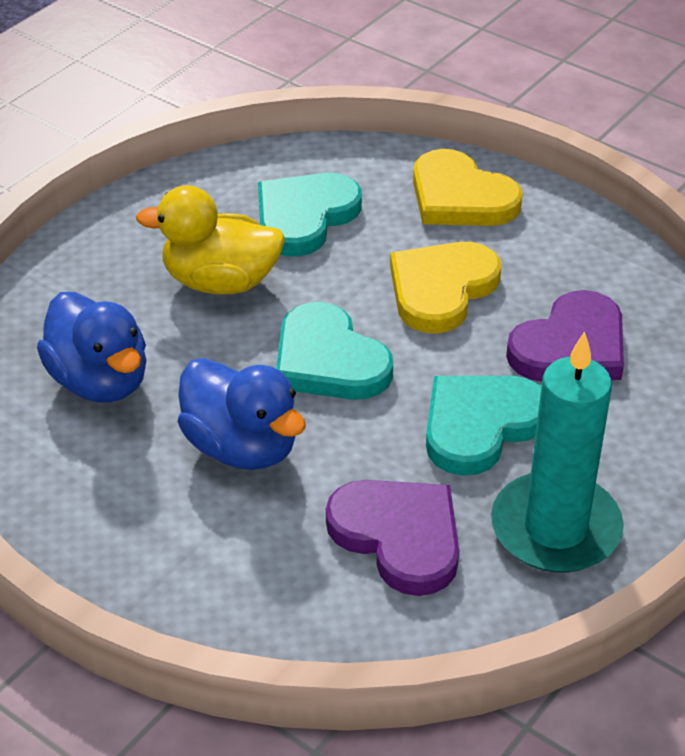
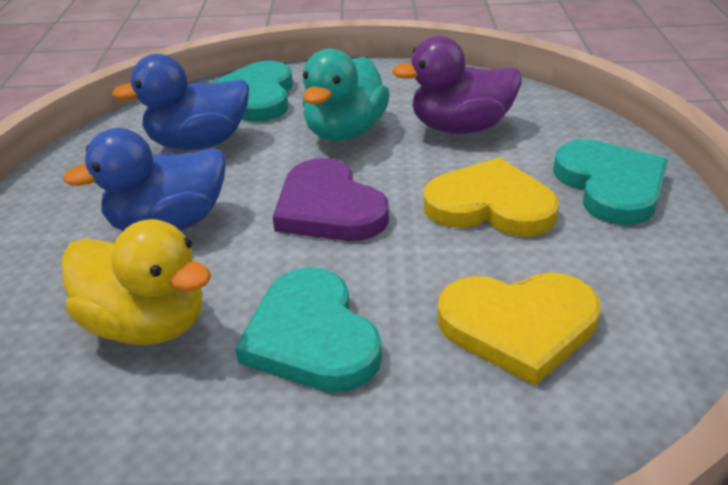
purple duck: 0 -> 1
purple heart: 2 -> 1
turquoise candle: 1 -> 0
turquoise duck: 0 -> 1

